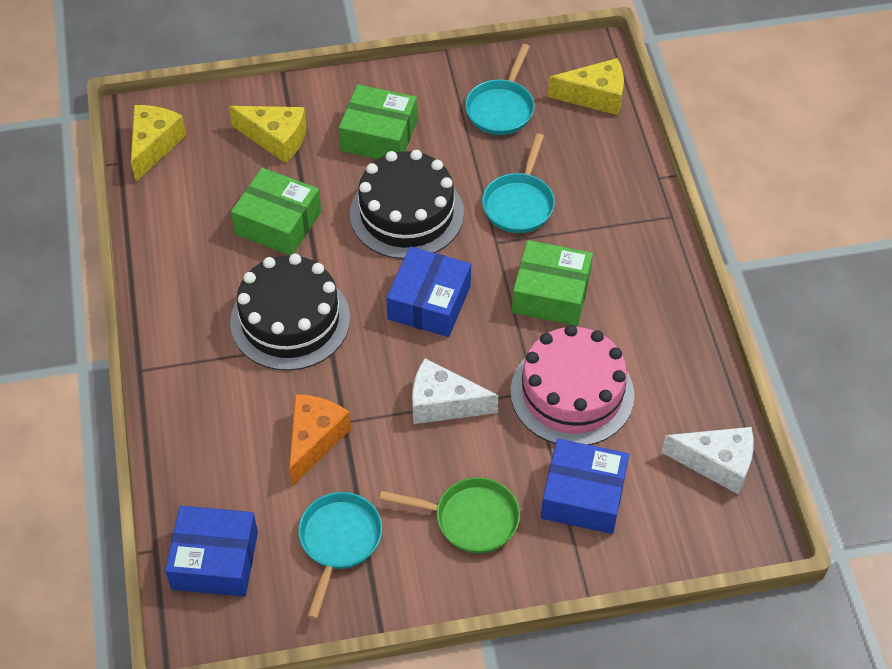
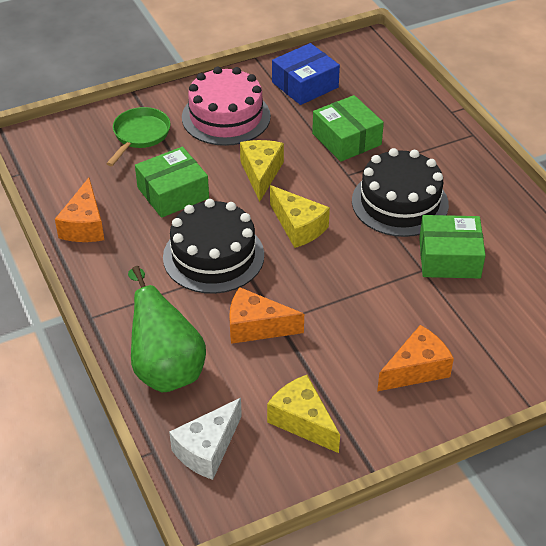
blue box: 3 -> 1
green pear: 0 -> 1
orange cheese: 1 -> 3
turquoise pan: 3 -> 0
white cheese: 2 -> 1

